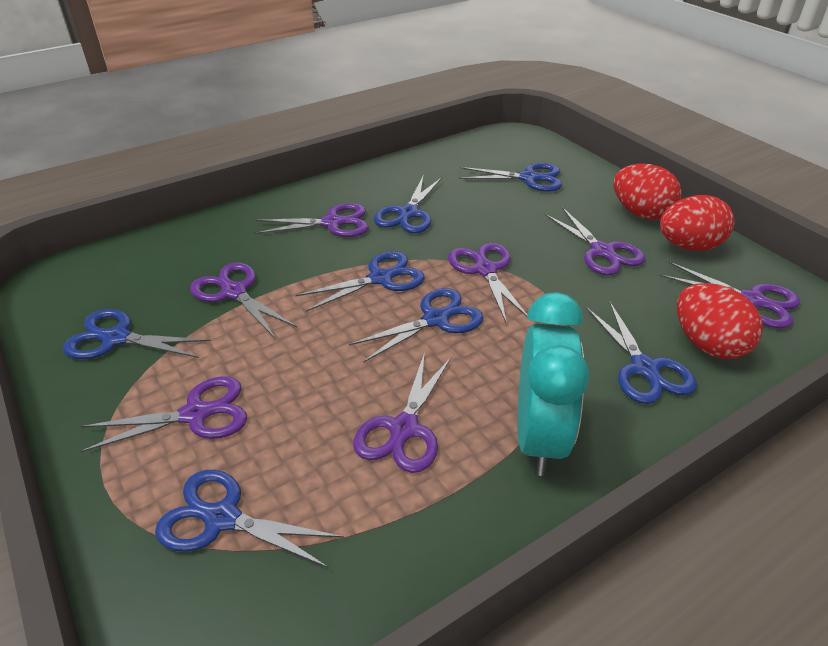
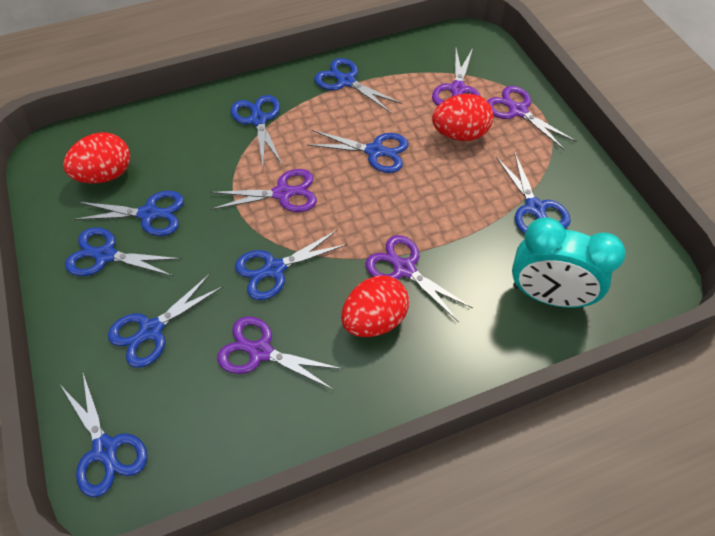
blue scissors: 7 -> 9
purple scissors: 7 -> 5

